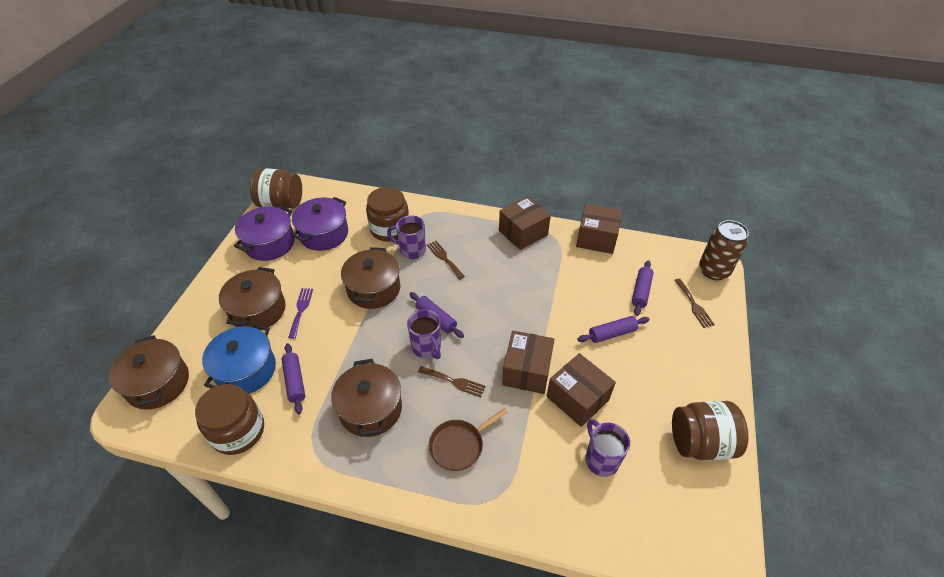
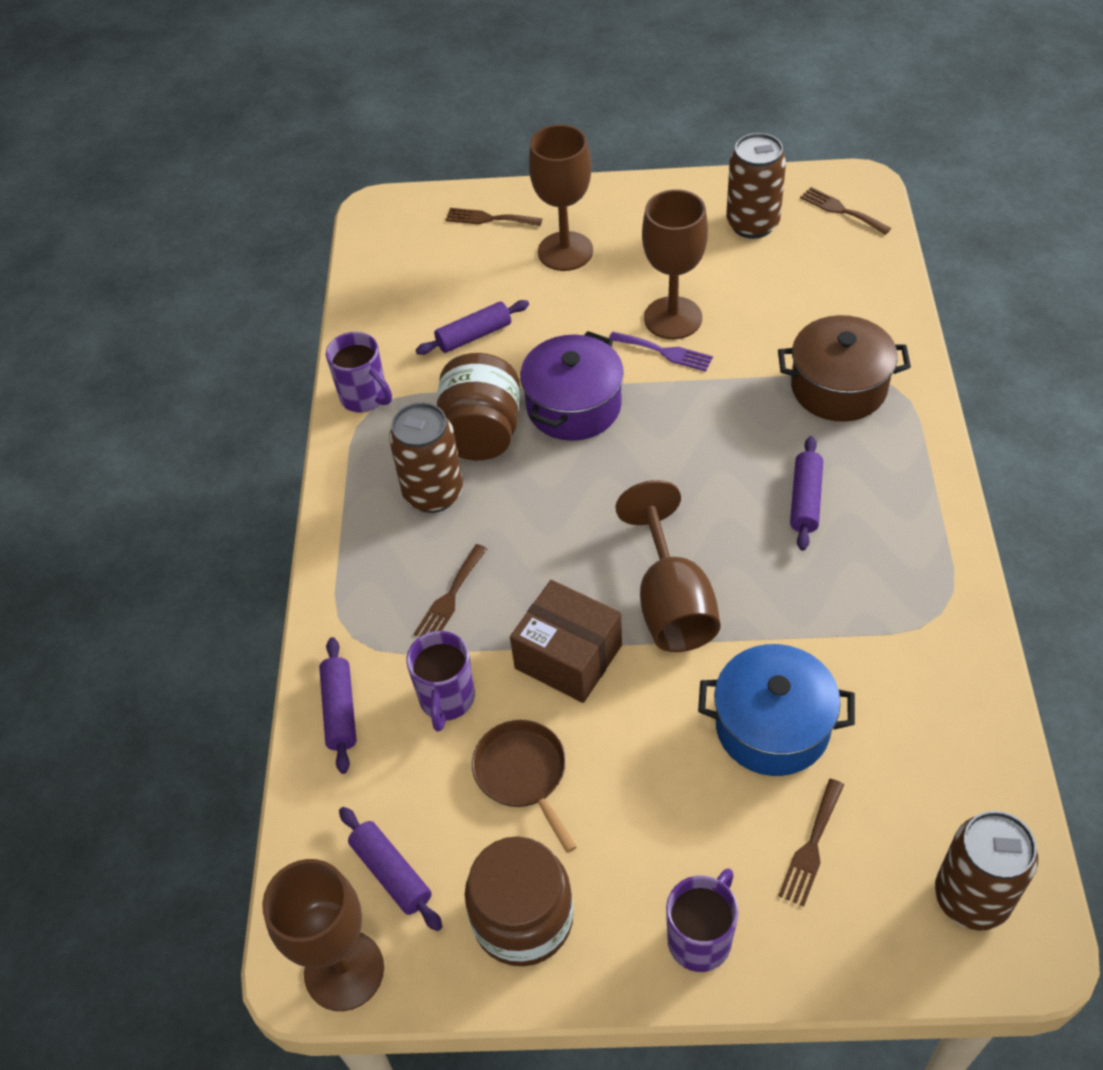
brown box: 4 -> 1
brown can: 1 -> 3
brown fork: 3 -> 4
brown goblet: 0 -> 4
brown jar: 4 -> 2
brown pot: 4 -> 1
purple pot: 2 -> 1

